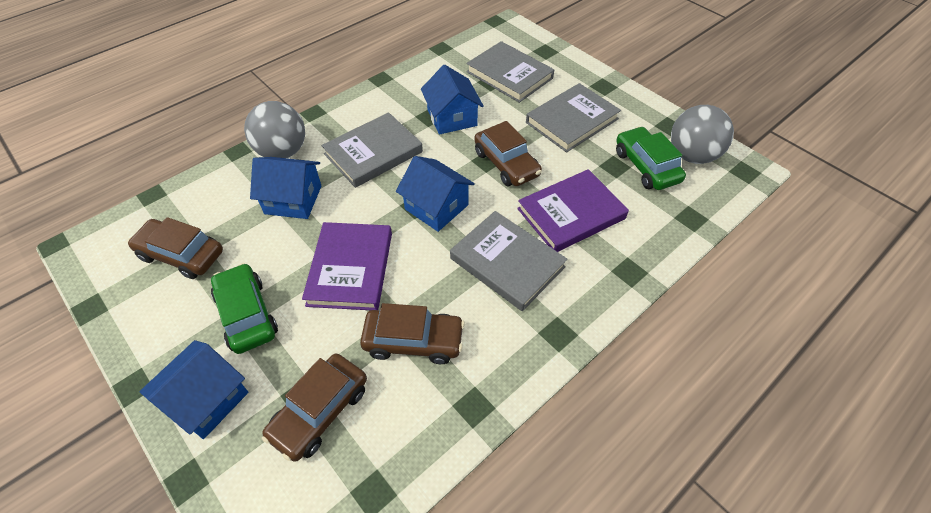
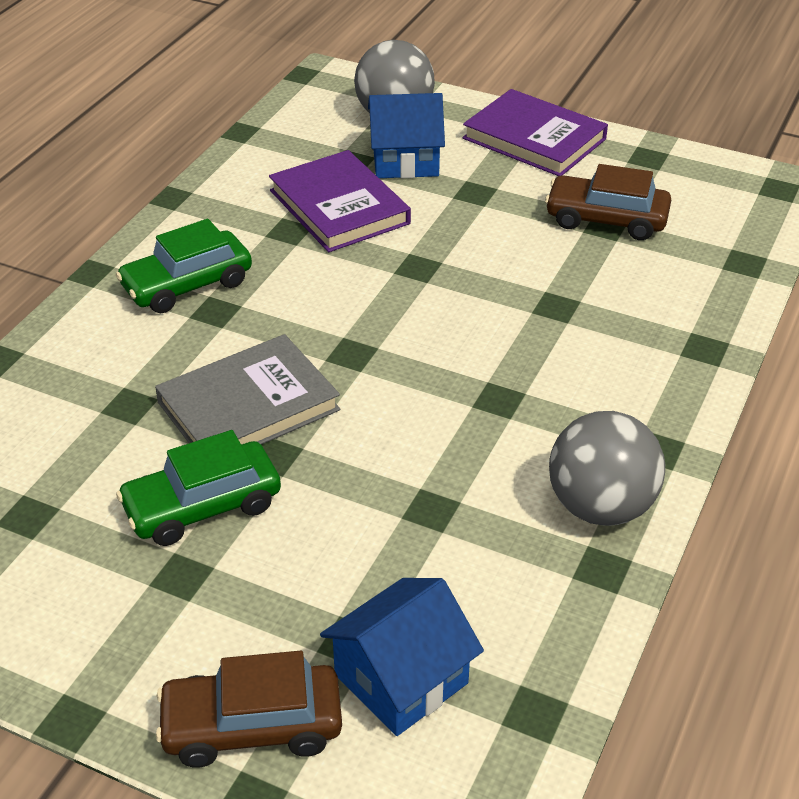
blue house: 4 -> 2
brown car: 4 -> 2
grey book: 4 -> 1

